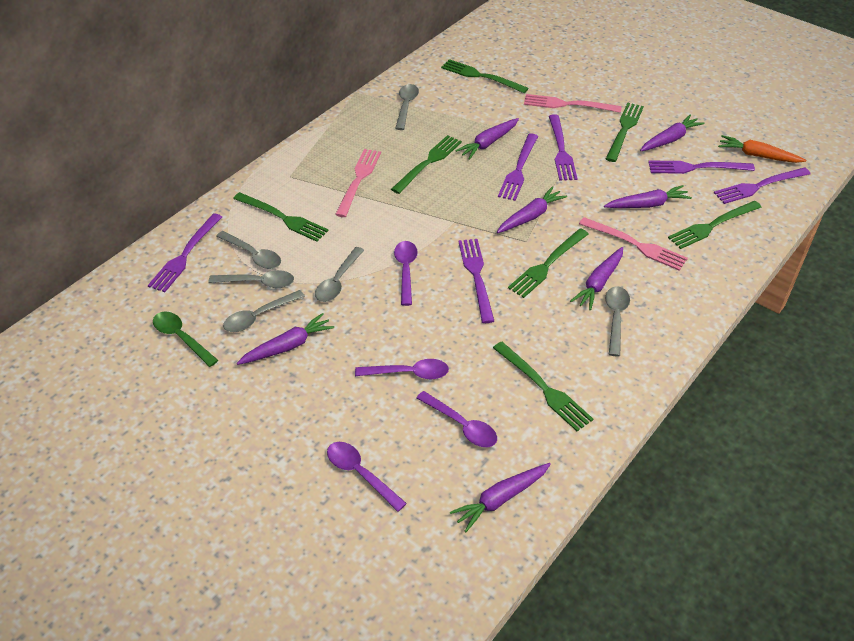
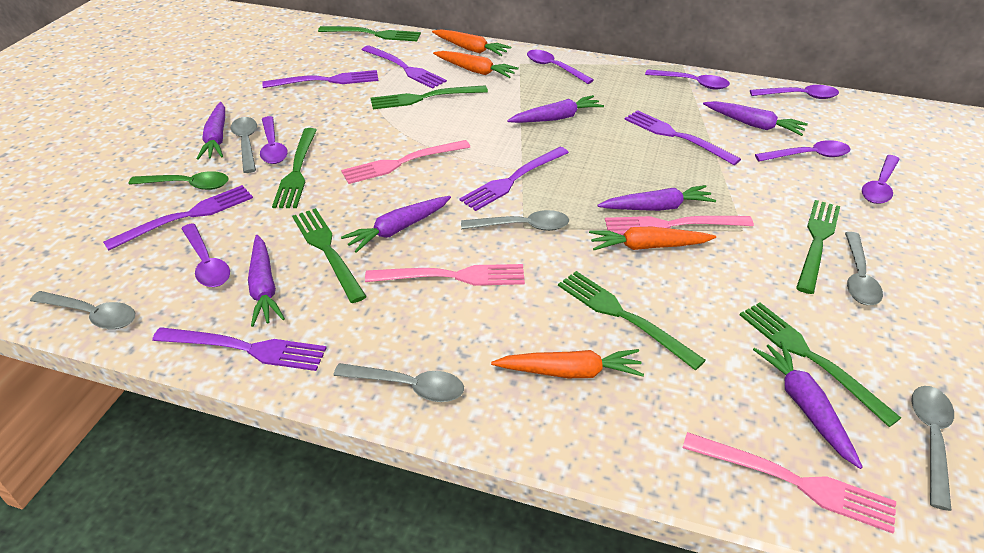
orange carrot: 1 -> 4
pink fork: 3 -> 4
purple spoon: 4 -> 7

